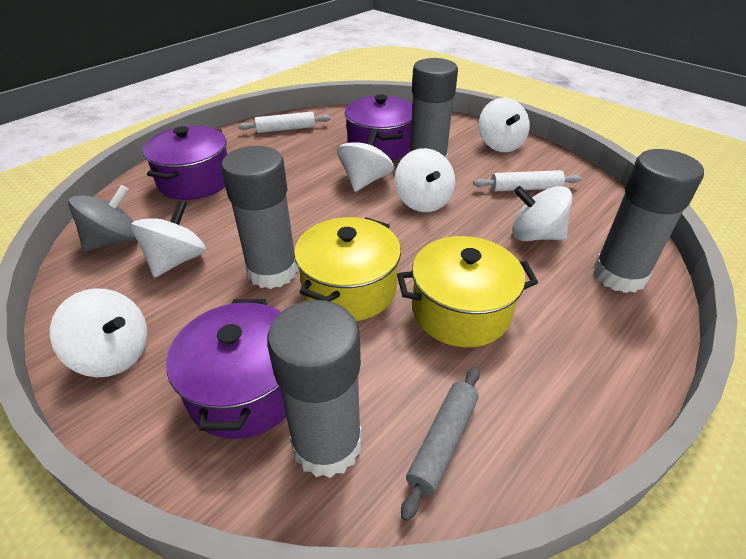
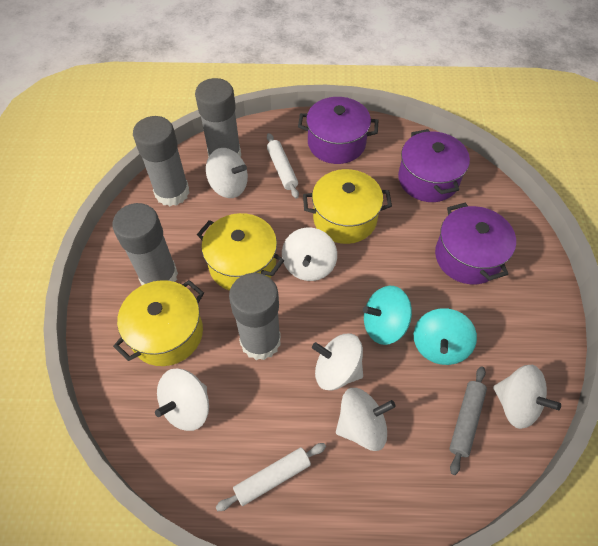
grey spinning top: 1 -> 0
turquoise spinning top: 0 -> 2
yellow pot: 2 -> 3

